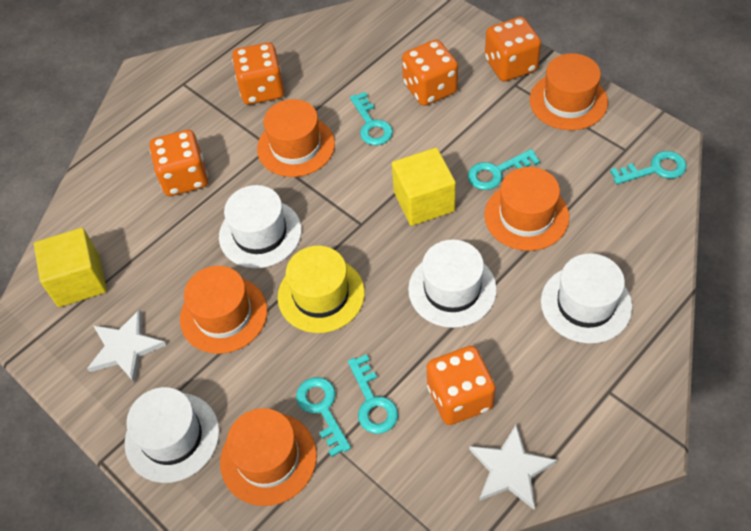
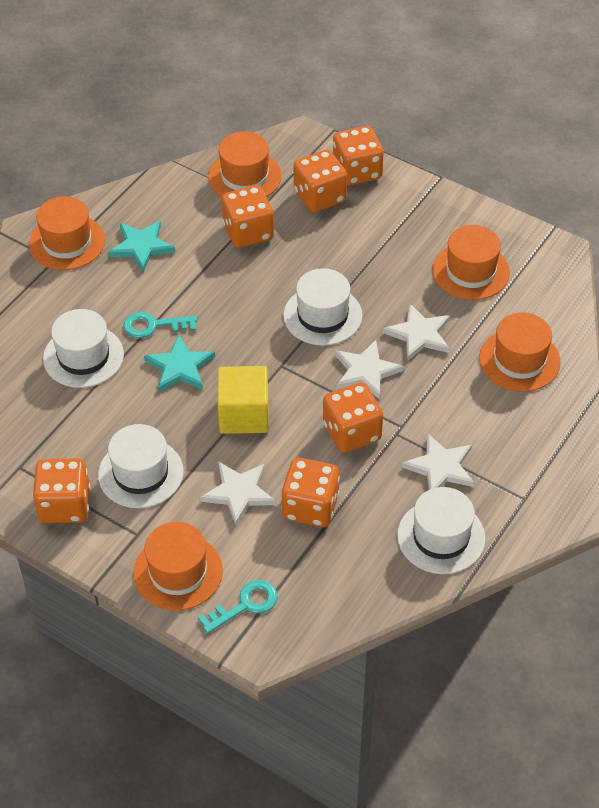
orange dice: 5 -> 6
turquoise key: 5 -> 2
turquoise star: 0 -> 2
white star: 2 -> 4
yellow cube: 2 -> 1
yellow hat: 1 -> 0

